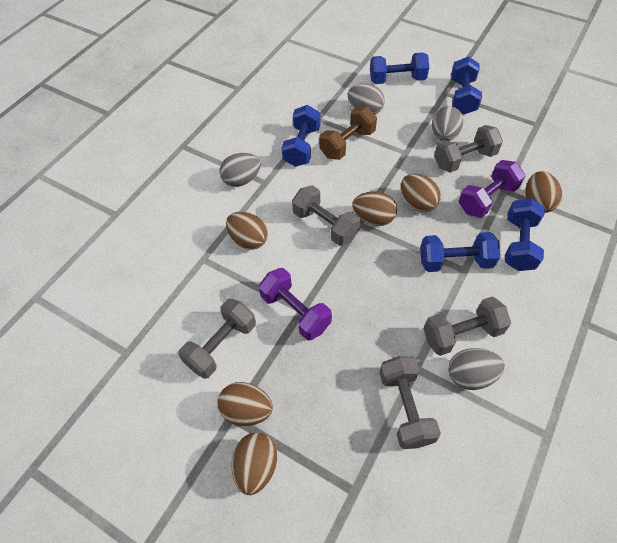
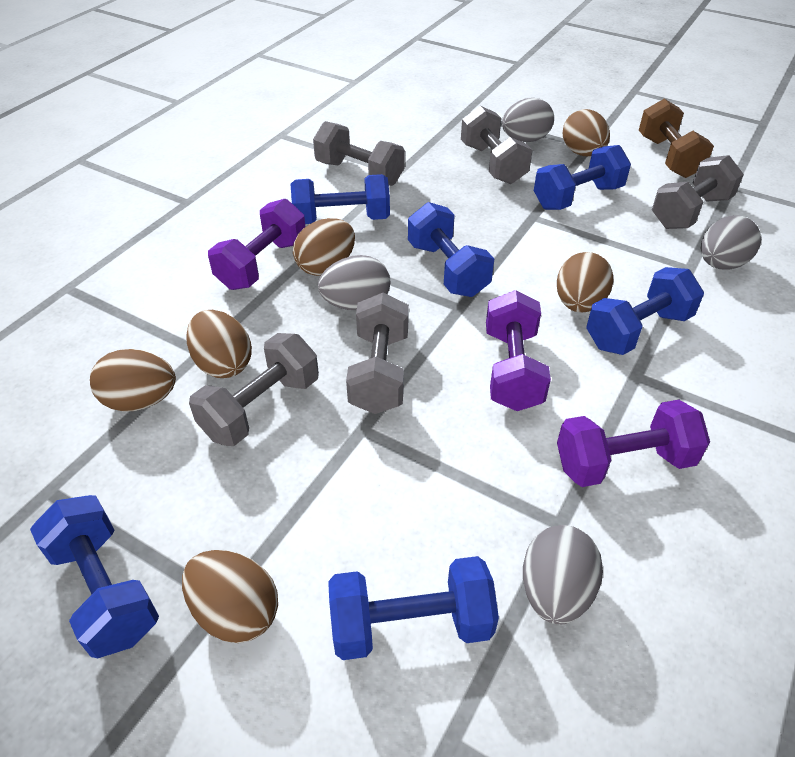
blue dumbbell: 5 -> 6
purple dumbbell: 2 -> 3

